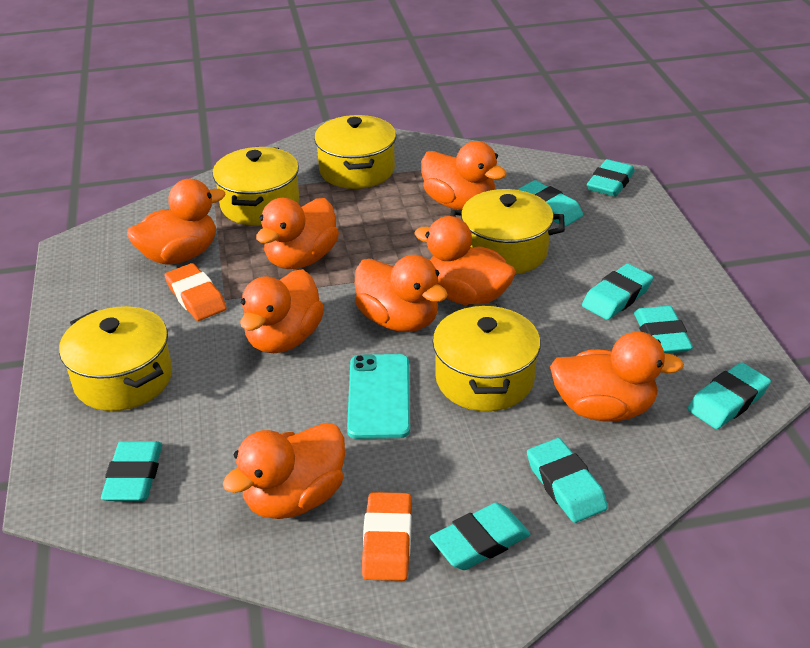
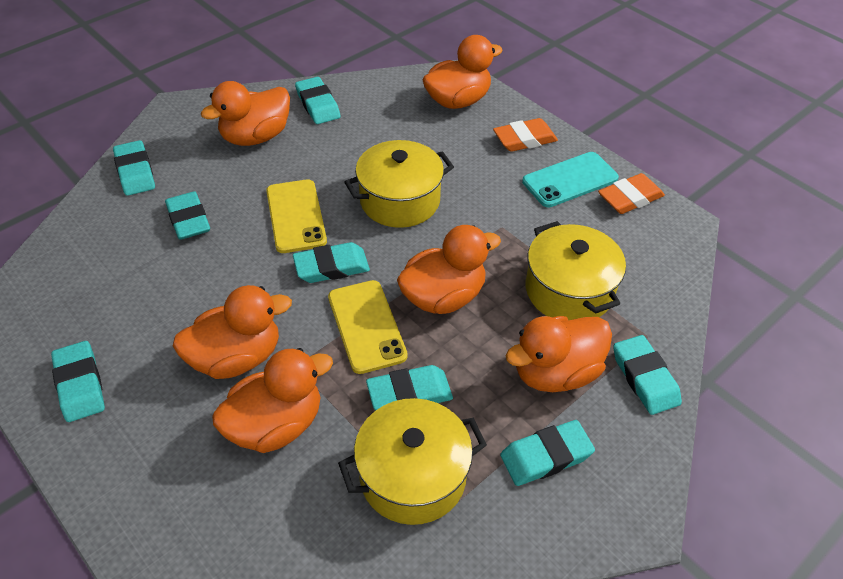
orange duck: 8 -> 6
yellow phone: 0 -> 2
yellow pot: 5 -> 3

